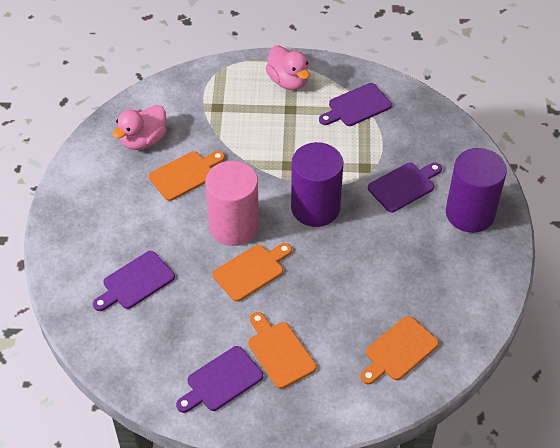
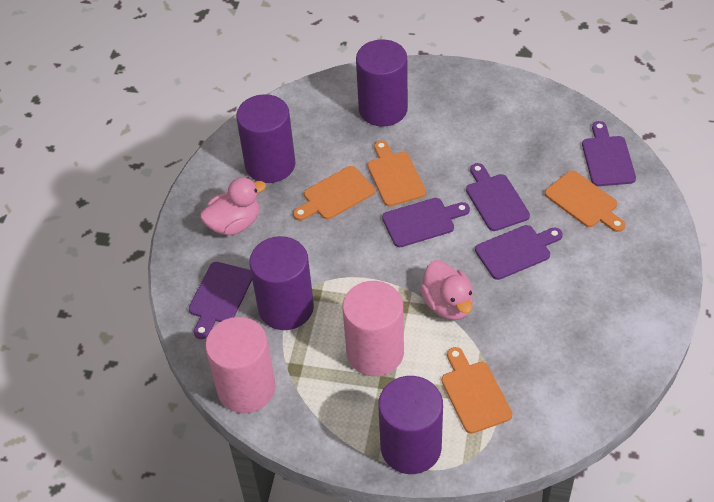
pink cylinder: 1 -> 2
purple cutting board: 4 -> 5
purple cylinder: 2 -> 4

